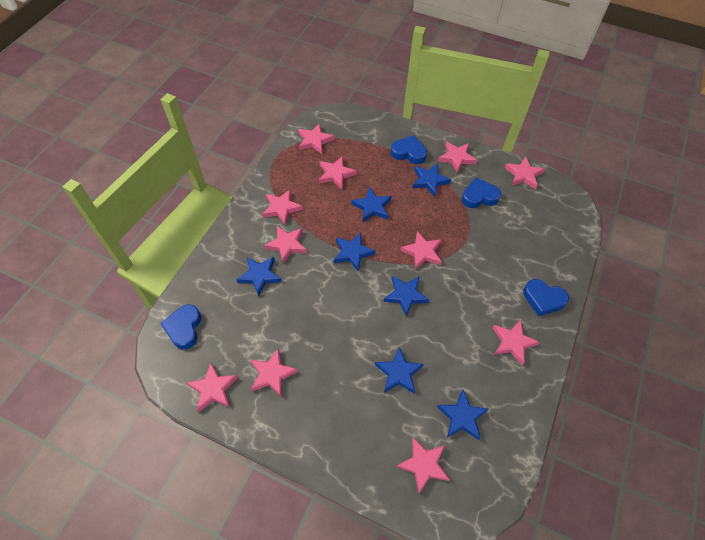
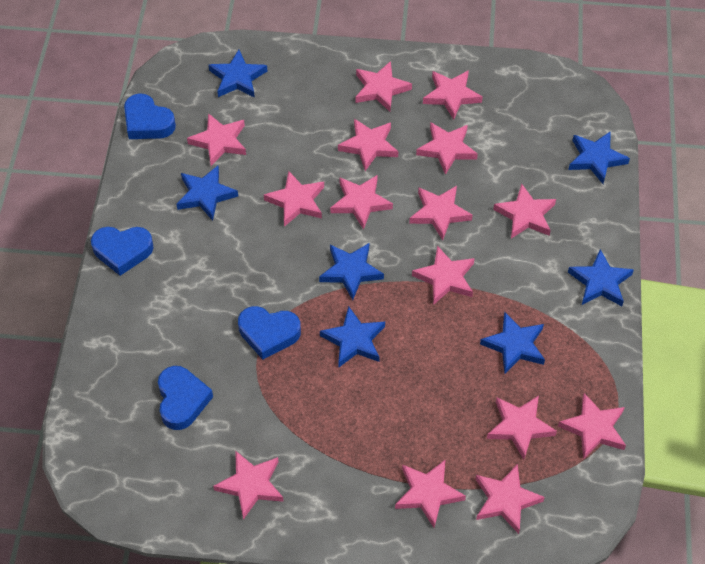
pink star: 11 -> 15

